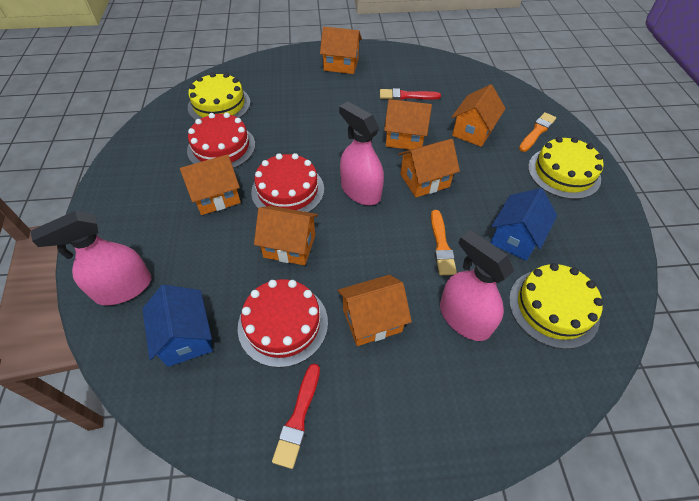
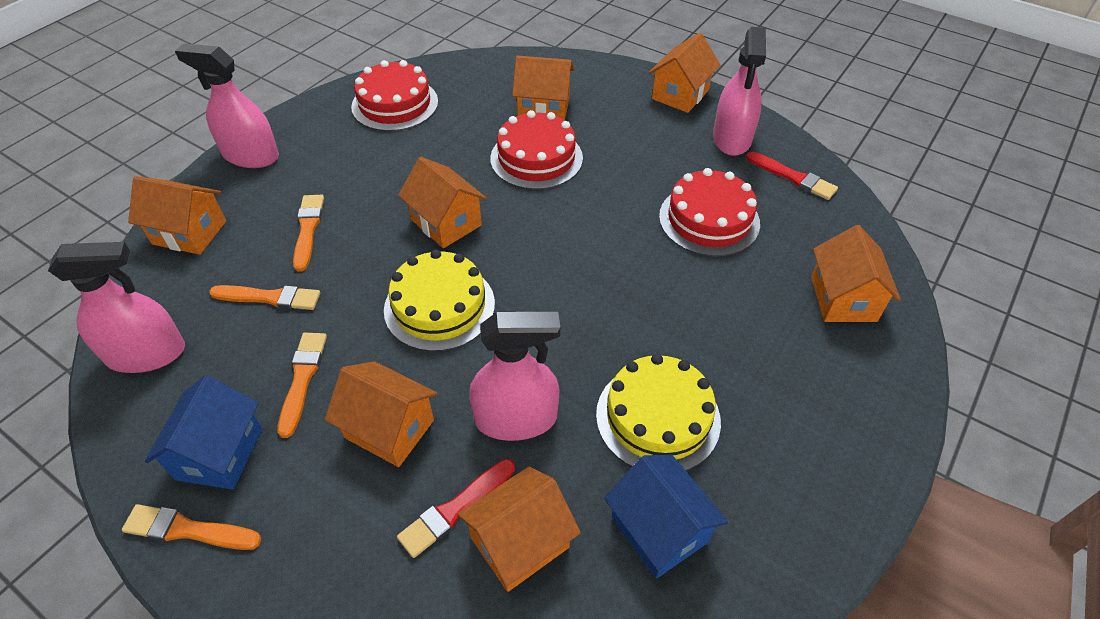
orange brush: 2 -> 4
pink spray bottle: 3 -> 4
yellow cake: 3 -> 2

